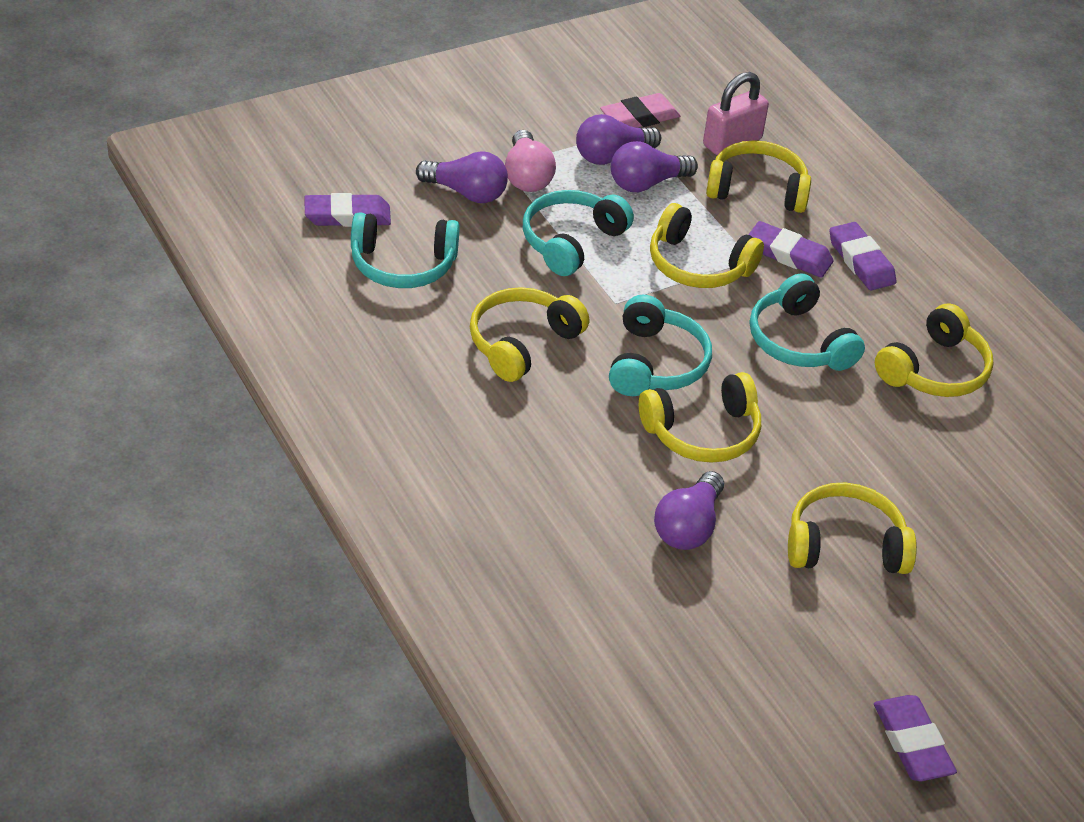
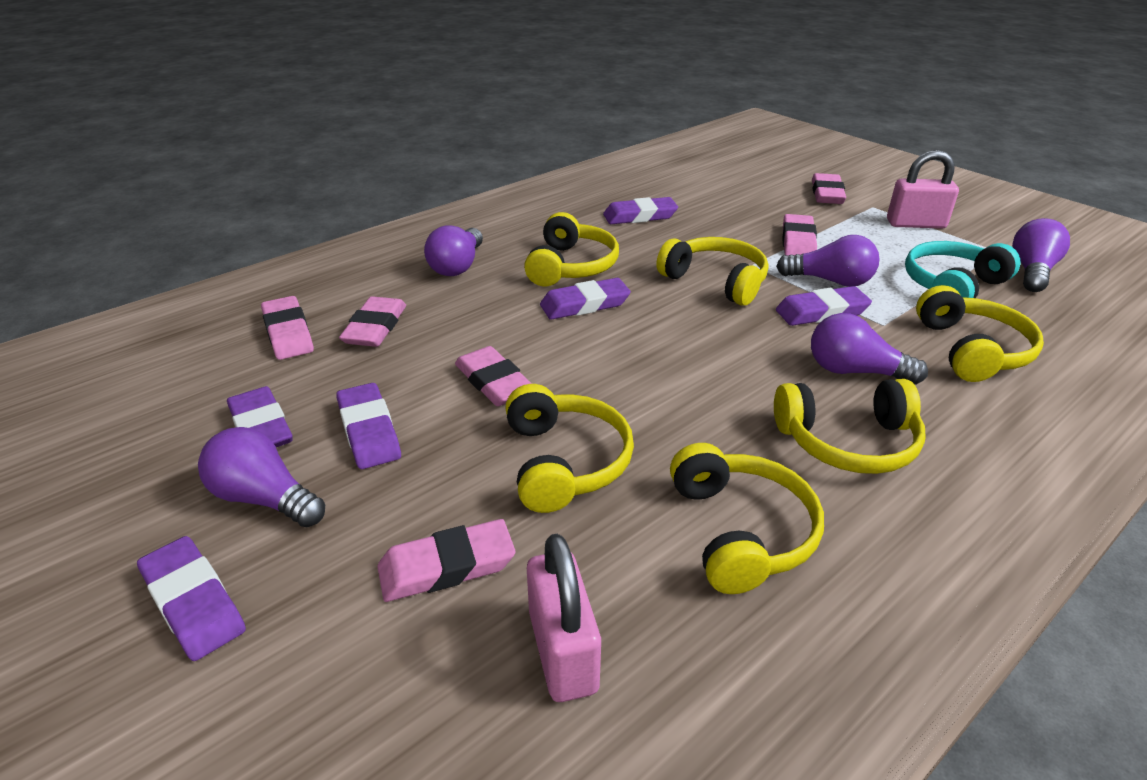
pink eraser: 1 -> 6
pink light bulb: 1 -> 0
pink padlock: 1 -> 2
purple eraser: 4 -> 6
purple light bulb: 4 -> 5
turquoise headphones: 4 -> 1

